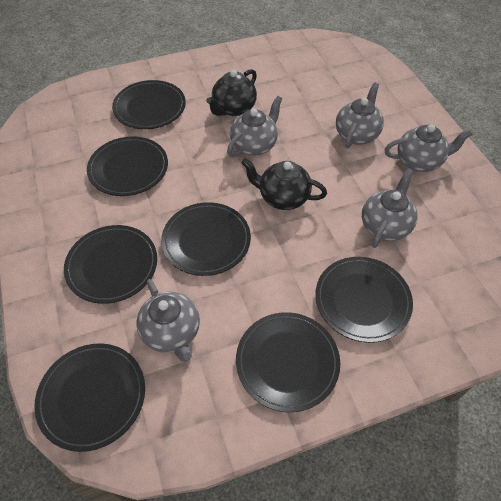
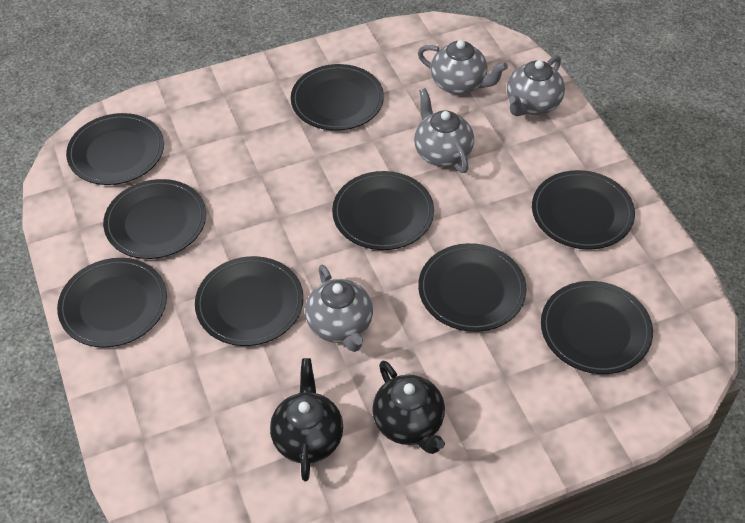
black plate: 7 -> 9
grey teapot: 5 -> 4

